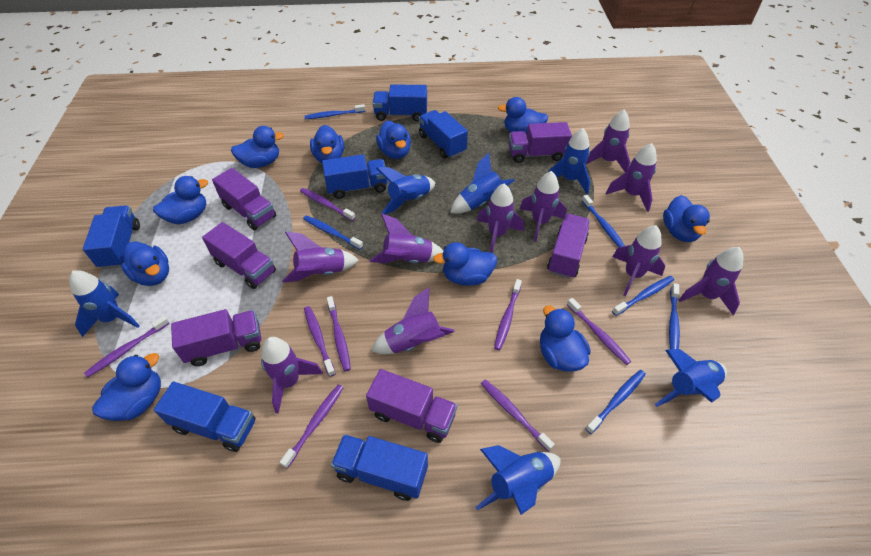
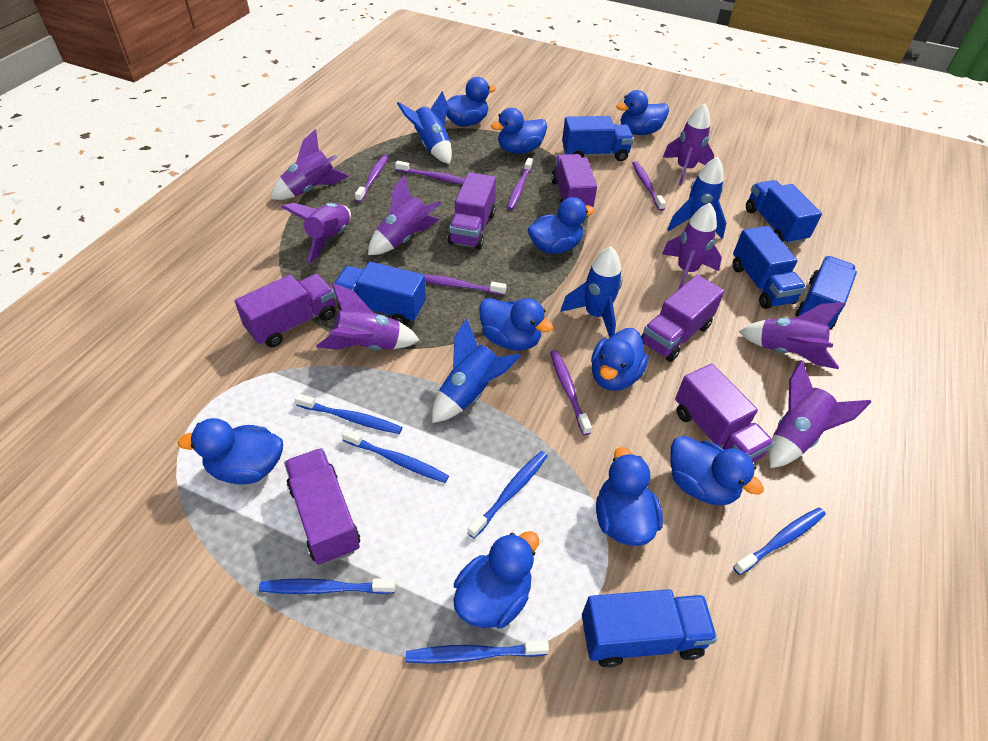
blue rocket: 6 -> 4
purple rocket: 10 -> 8
purple toothbrush: 8 -> 6

